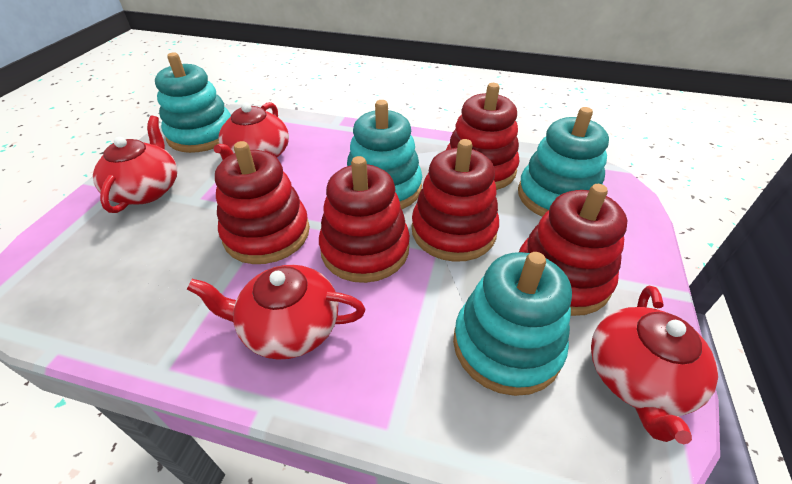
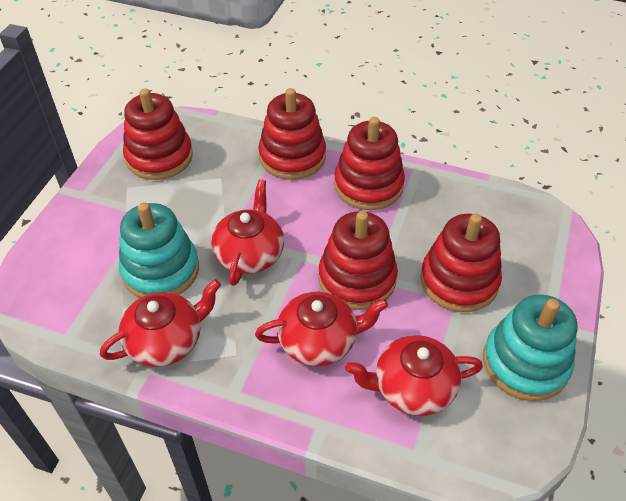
turquoise stacking toy: 4 -> 2

